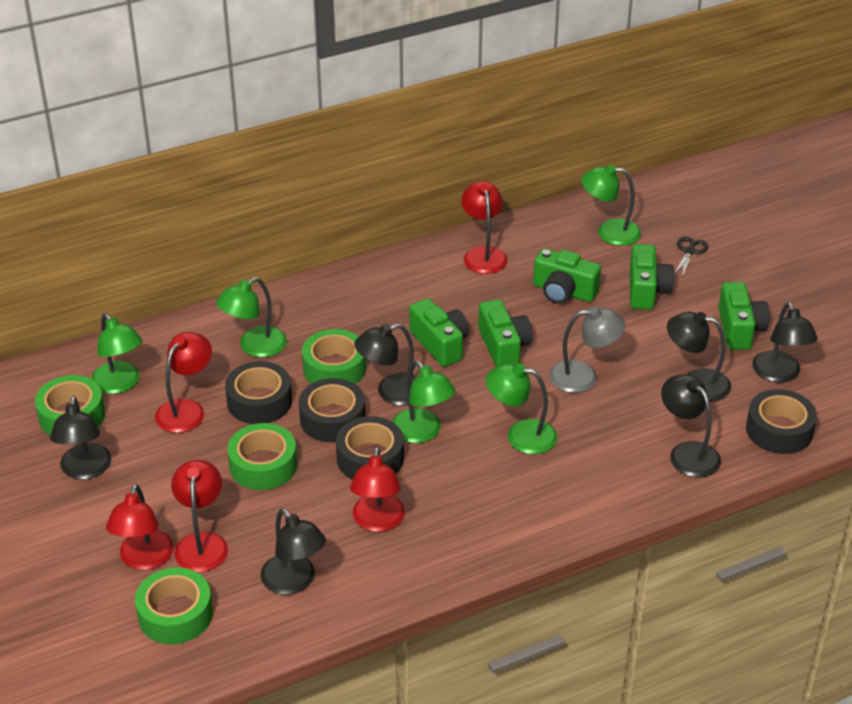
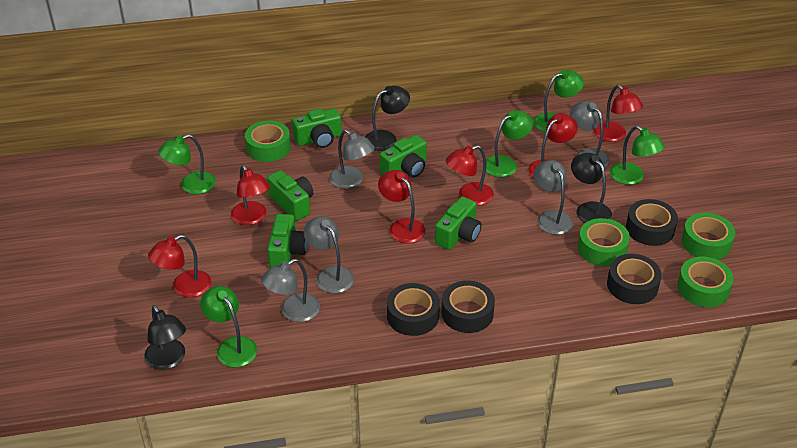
black lamp: 6 -> 3
black scissors: 1 -> 0
grey lamp: 1 -> 5
red lamp: 5 -> 6

